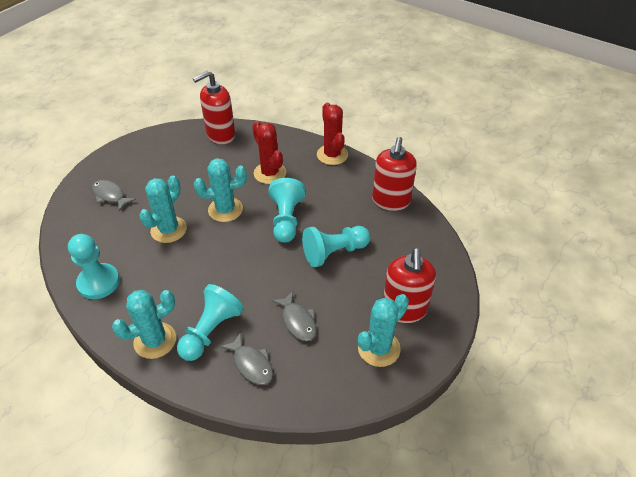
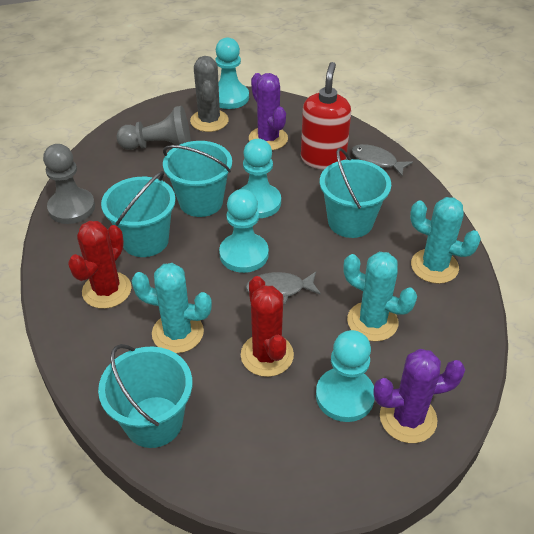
grey cactus: 0 -> 1
grey fish: 3 -> 2
grey pawn: 0 -> 2
purple cactus: 0 -> 2
red soap dispenser: 3 -> 1
turquoise bucket: 0 -> 4
turquoise cactus: 4 -> 3

